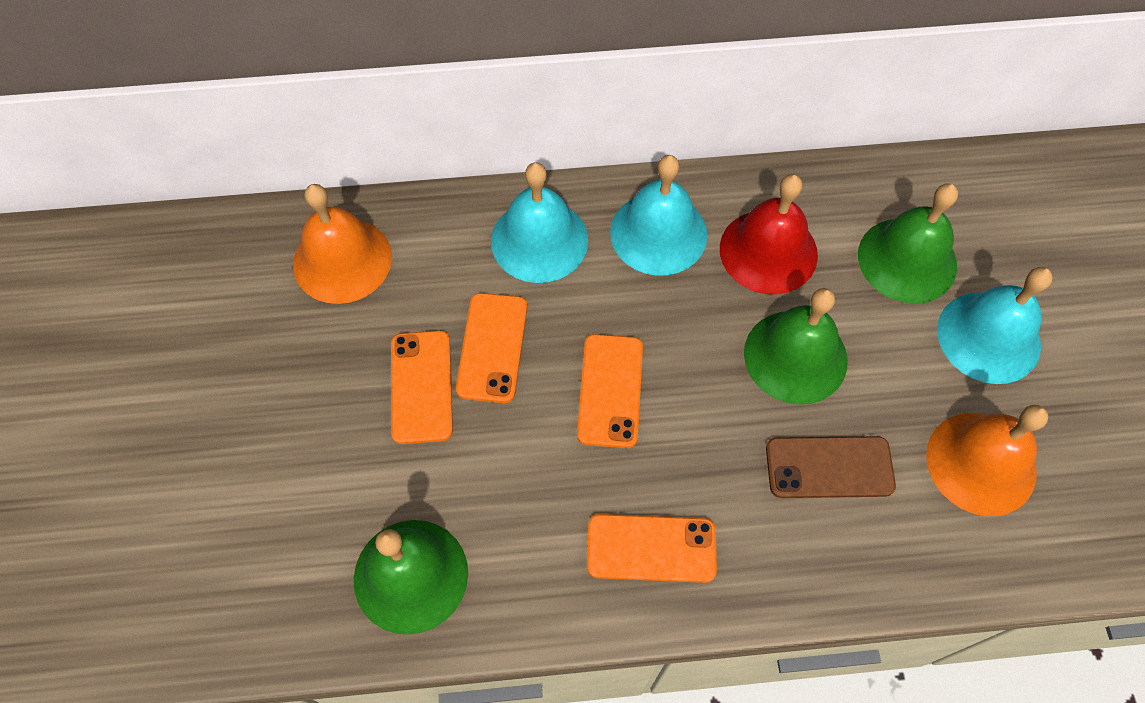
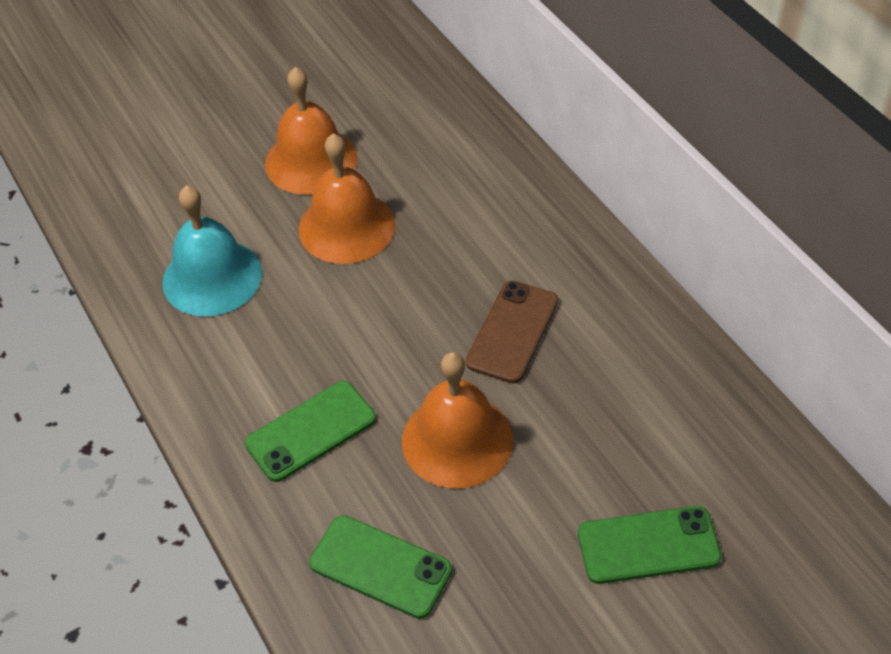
green bell: 3 -> 0
green phone: 0 -> 3
orange bell: 2 -> 3
orange phone: 4 -> 0
red bell: 1 -> 0
turquoise bell: 3 -> 1

